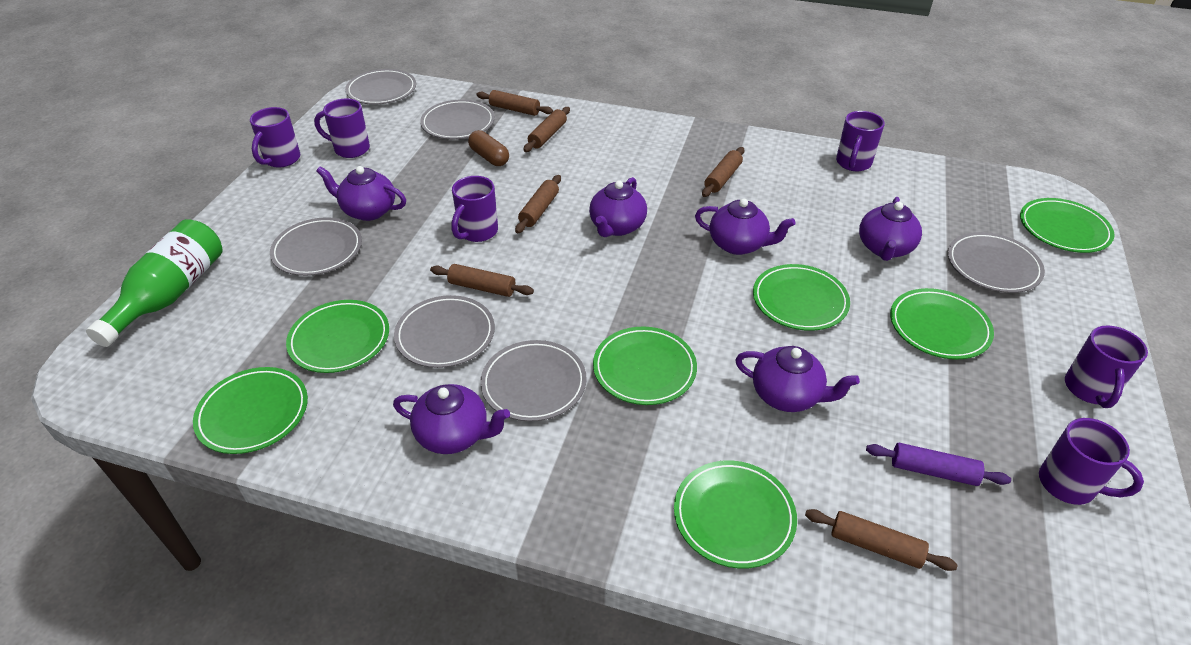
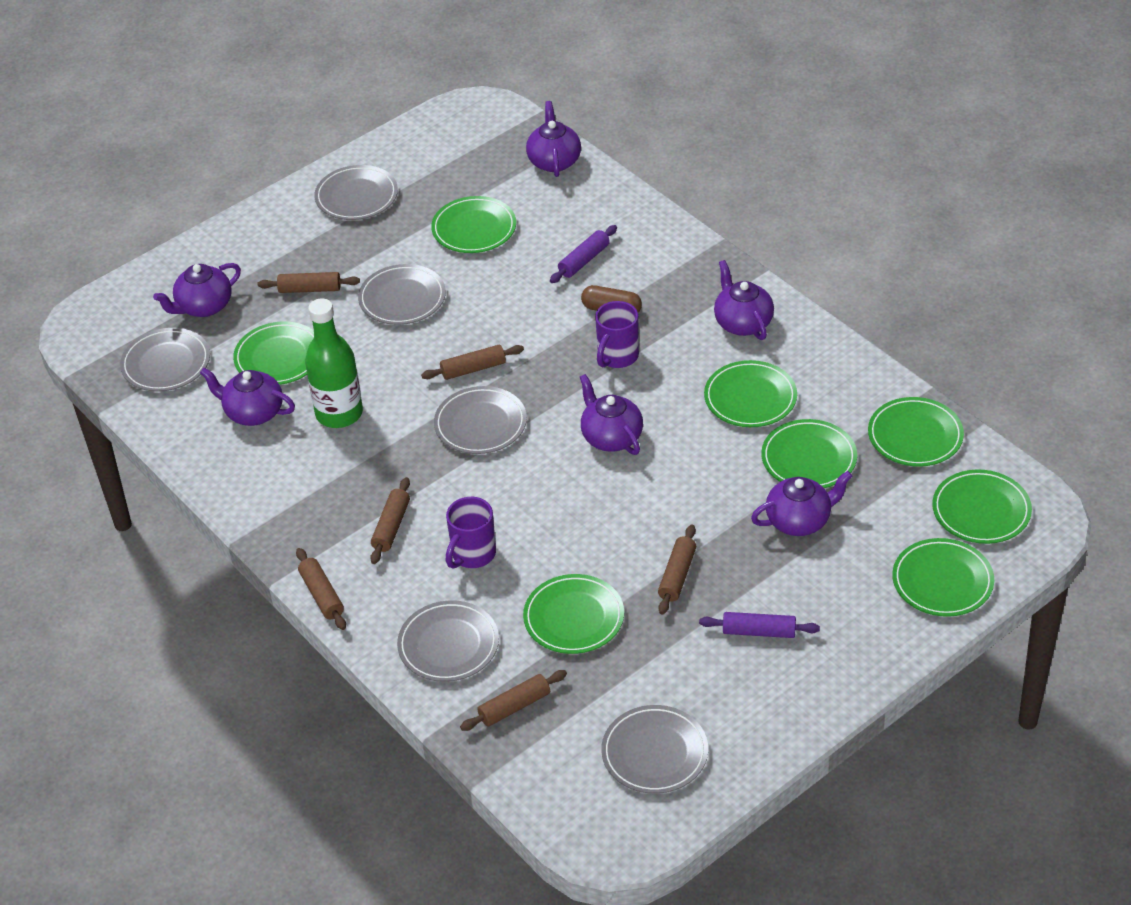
green plate: 7 -> 8
purple mug: 6 -> 2
purple rolling pin: 1 -> 2

